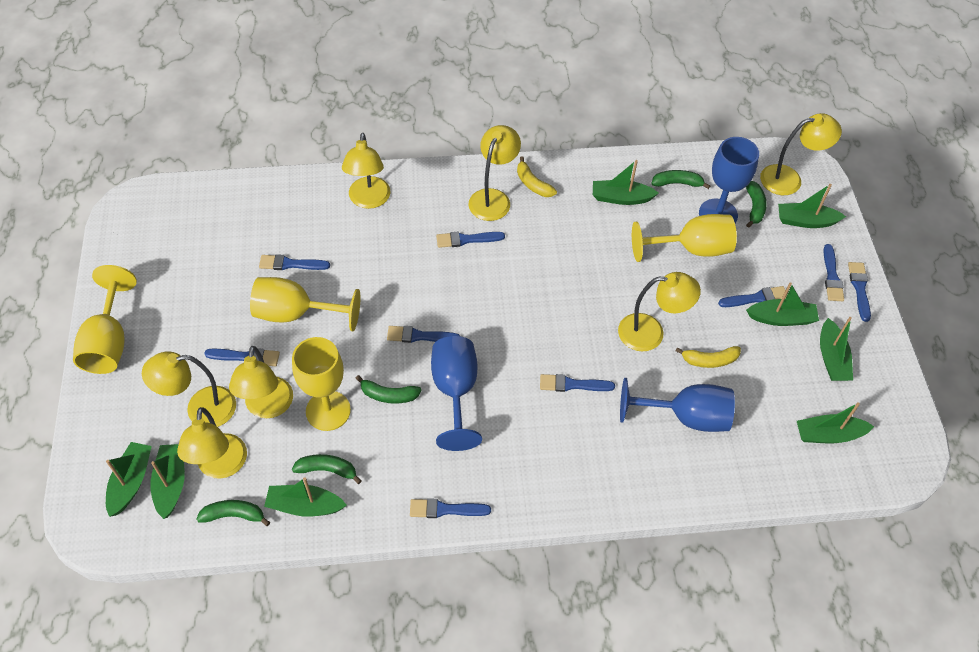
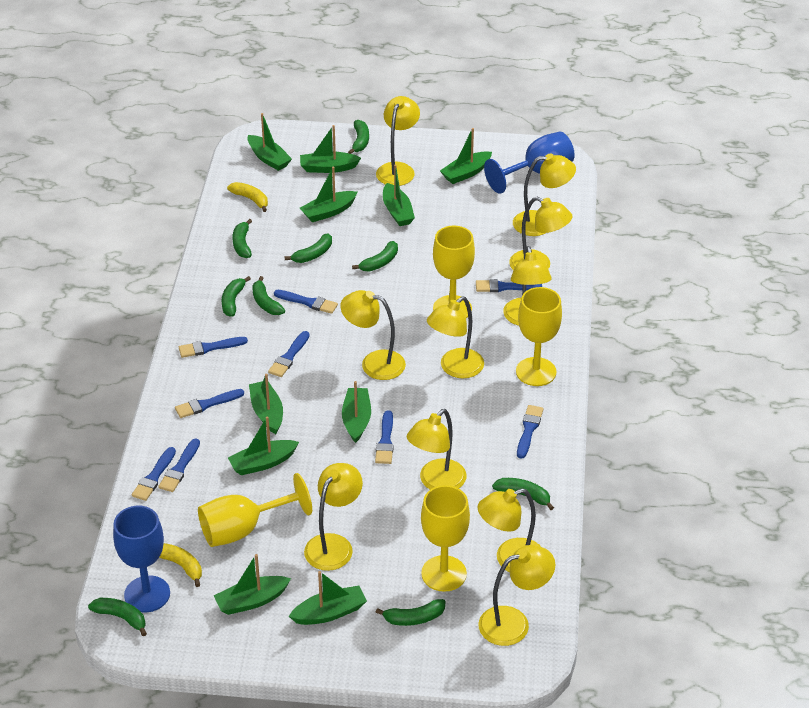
blue goblet: 3 -> 2
green banana: 5 -> 9
green boat: 8 -> 10
yellow lamp: 7 -> 10

